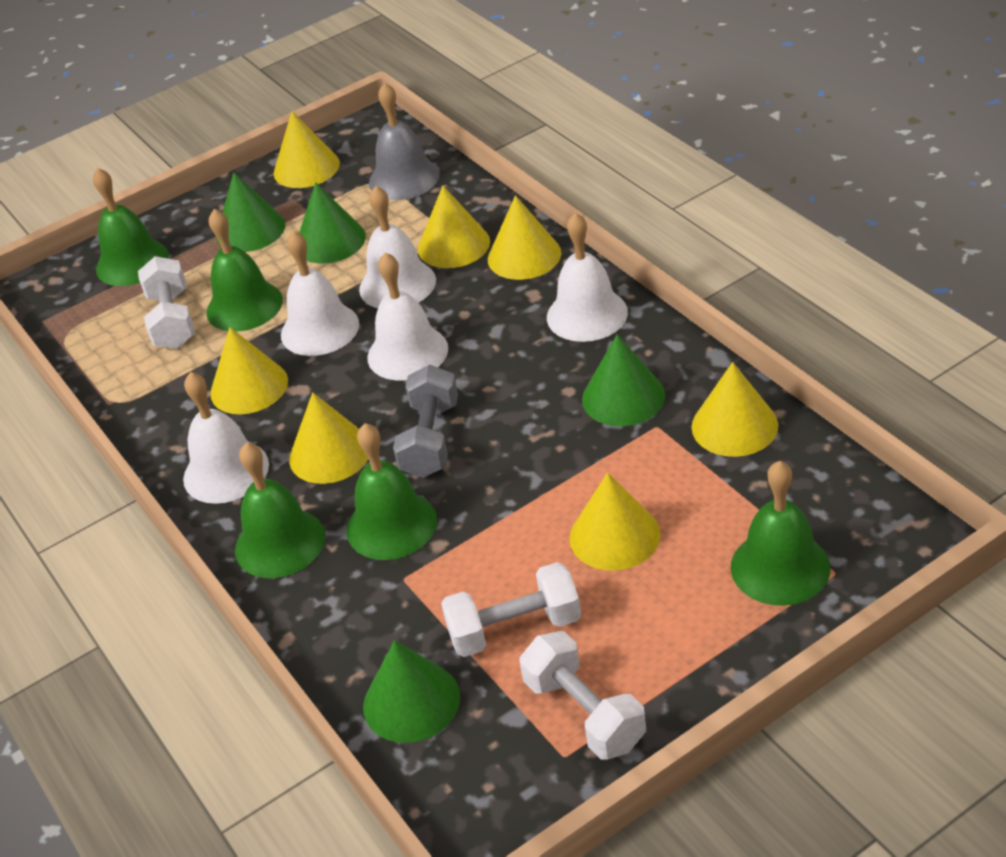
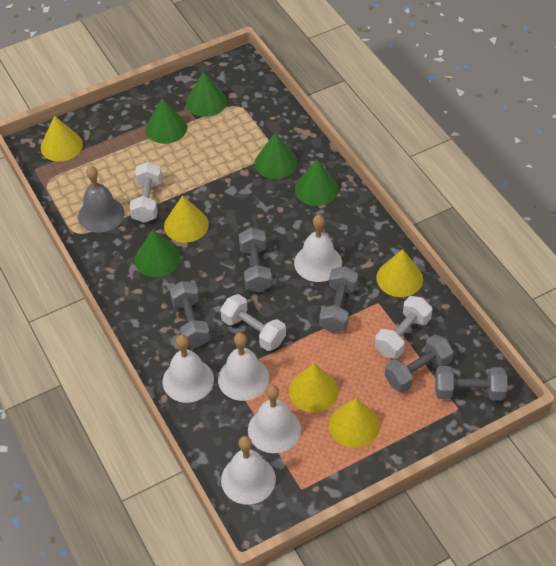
green bell: 5 -> 0
green cone: 4 -> 5
grey dumbbell: 1 -> 5
yellow cone: 7 -> 5

